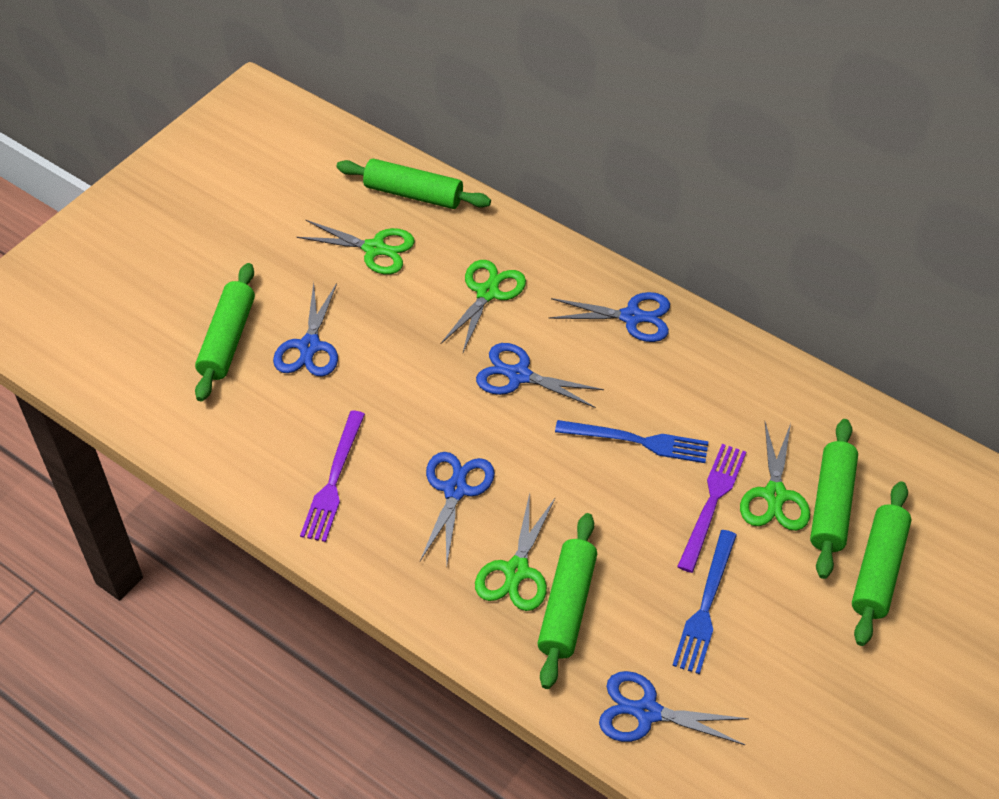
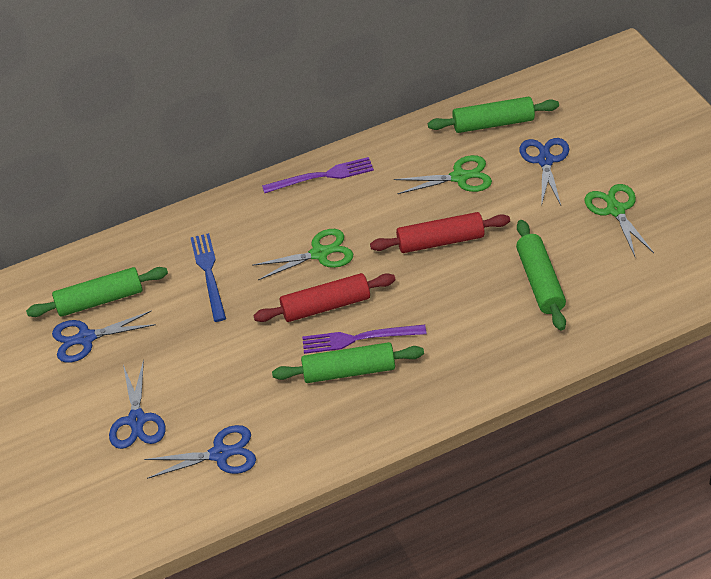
blue fork: 2 -> 1
blue scissors: 5 -> 4
green rolling pin: 5 -> 4
green scissors: 4 -> 3
red rolling pin: 0 -> 2

